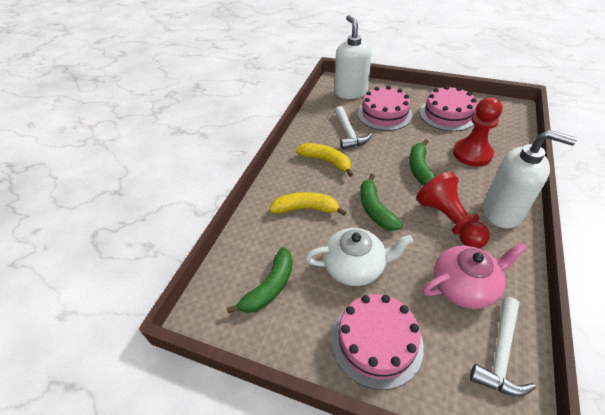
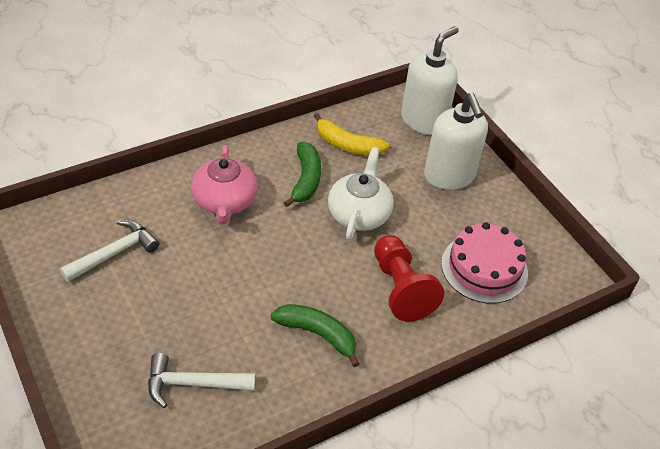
green banana: 3 -> 2
pink cake: 3 -> 1
red pawn: 2 -> 1
yellow banana: 2 -> 1

